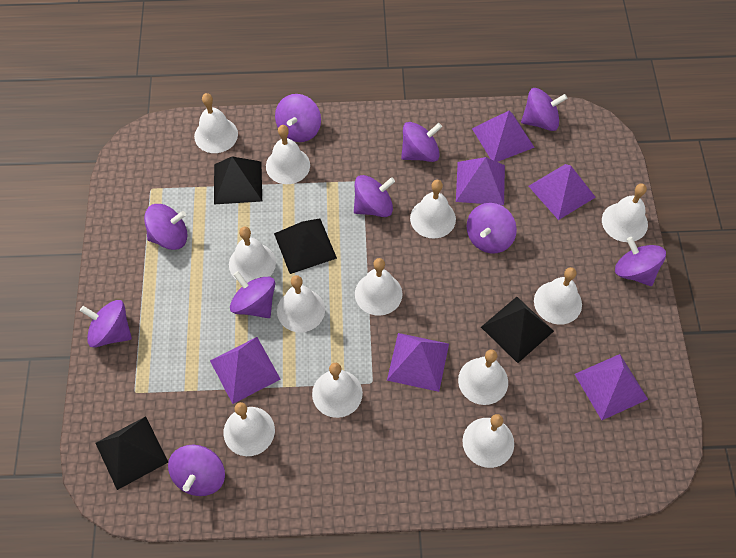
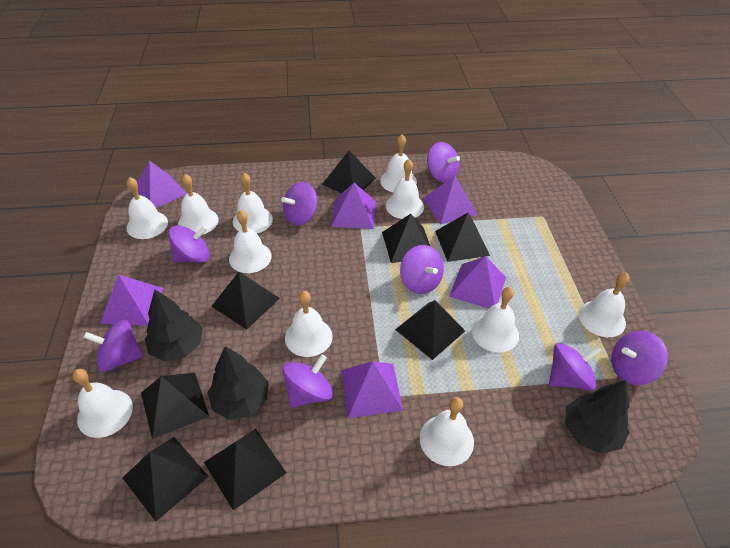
black pyramid: 4 -> 8
black tree: 0 -> 3
purple spinning top: 10 -> 8
white bell: 12 -> 11

